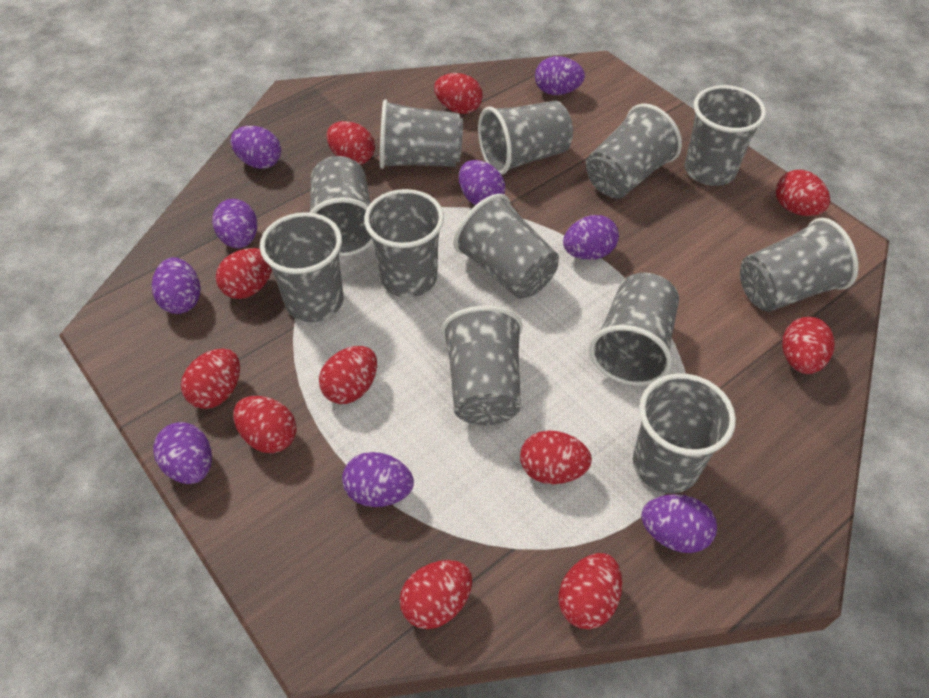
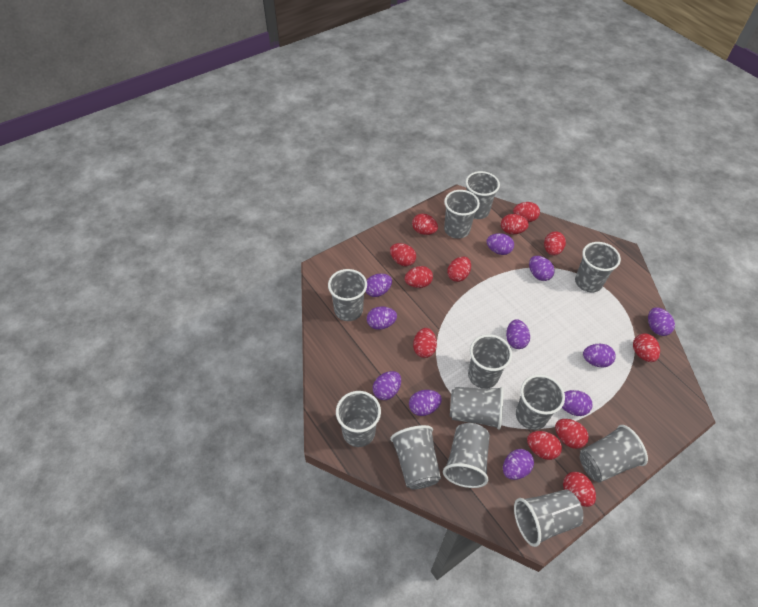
purple egg: 9 -> 11
red egg: 11 -> 12

